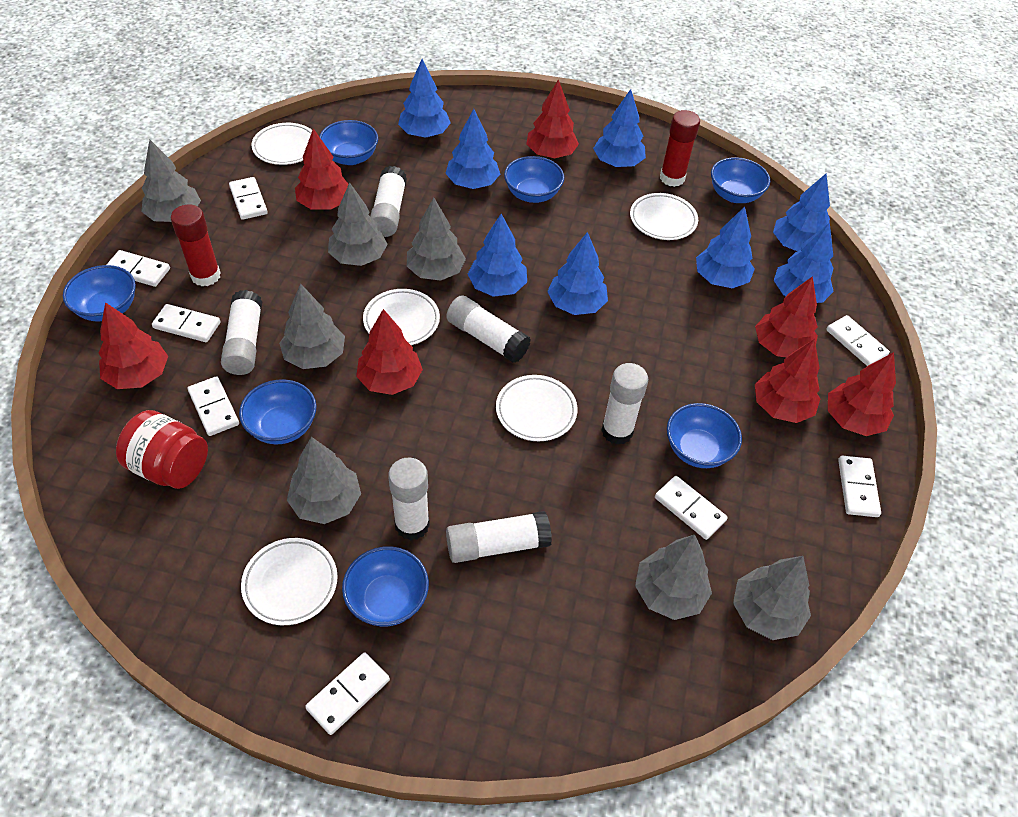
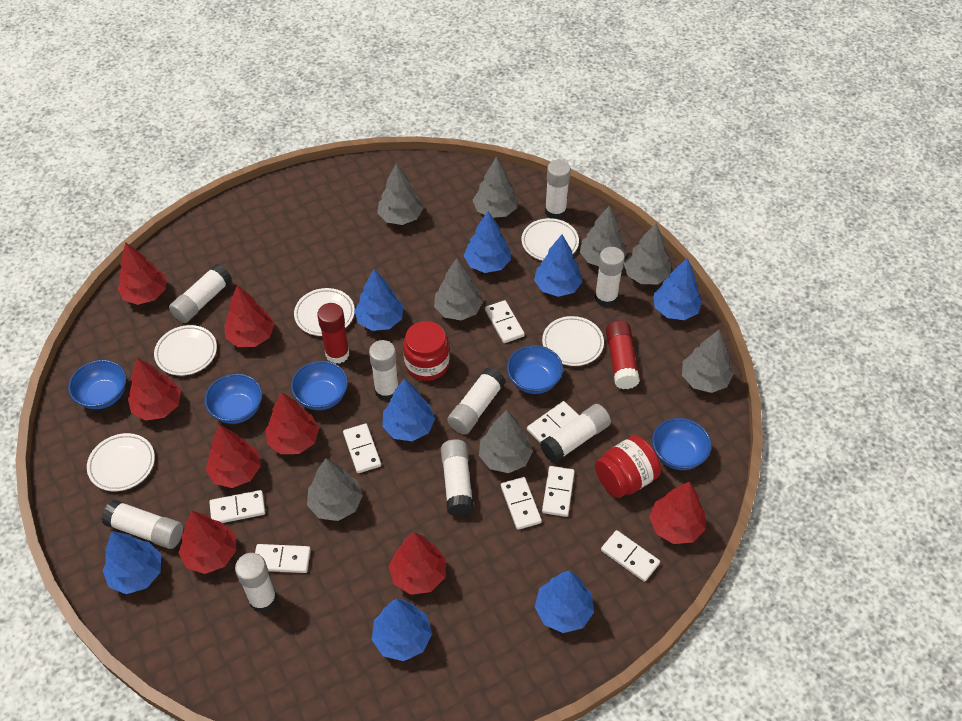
blue bowl: 7 -> 5
grey tree: 7 -> 8
red jar: 1 -> 2
red tree: 7 -> 8
white glue stick: 6 -> 9

